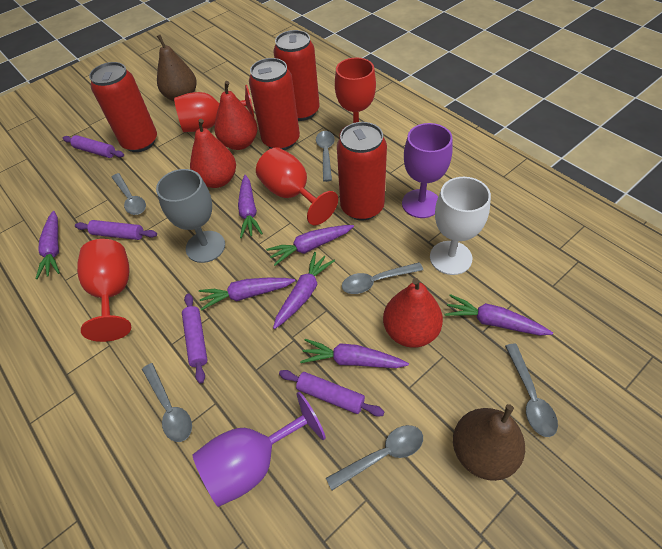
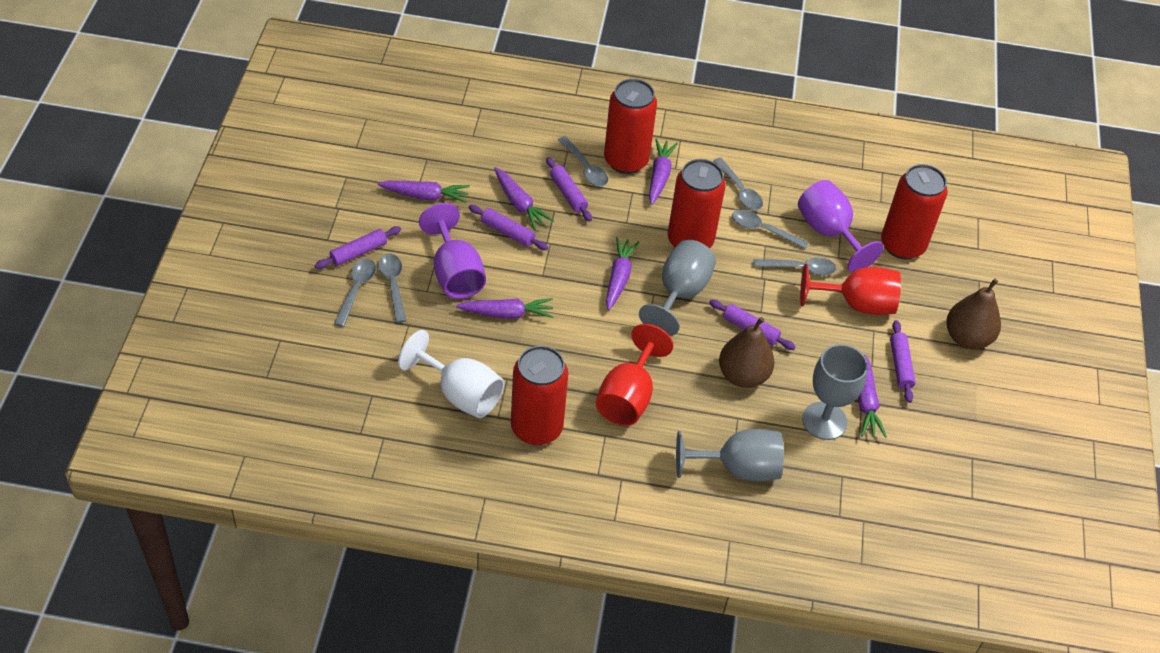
grey goblet: 1 -> 3
purple carrot: 7 -> 6
purple rolling pin: 4 -> 5
red goblet: 4 -> 2
red pear: 3 -> 0

